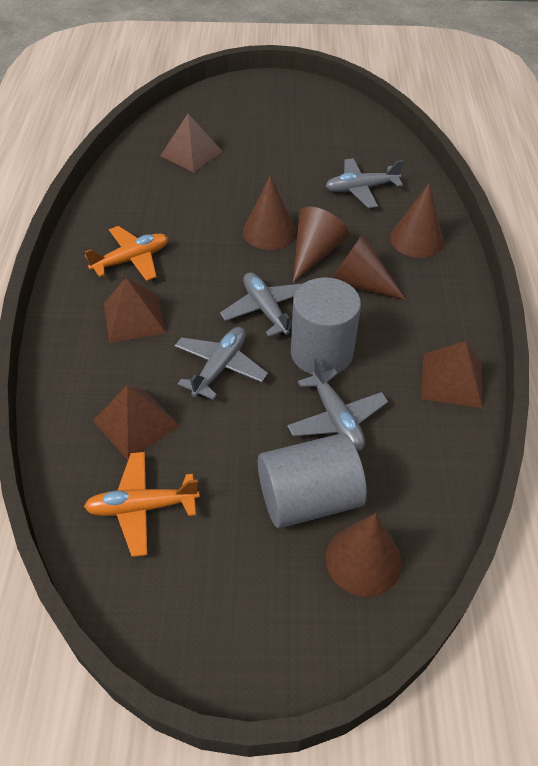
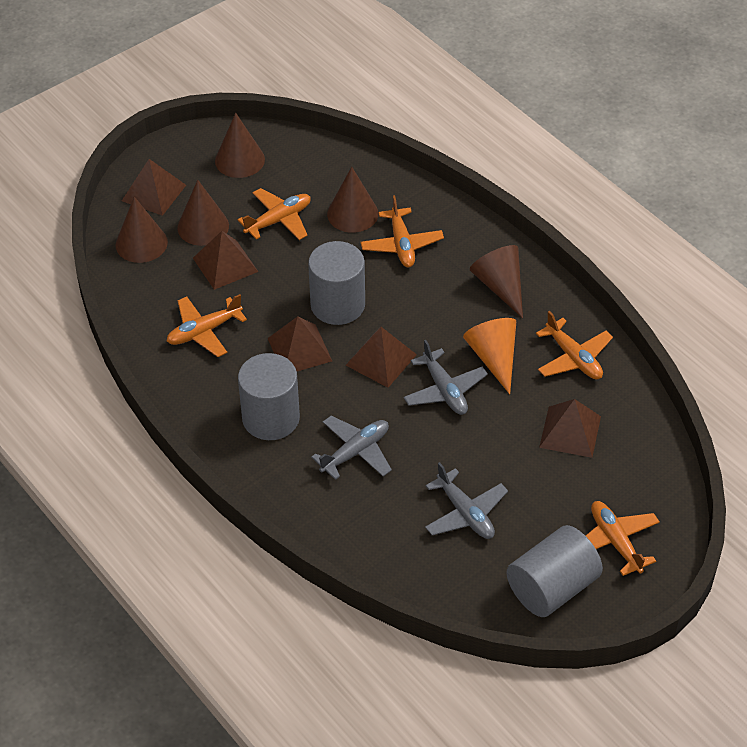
brown pyramid: 4 -> 5
grey cylinder: 2 -> 3
grey plane: 4 -> 3
orange cone: 0 -> 1
orange plane: 2 -> 5

